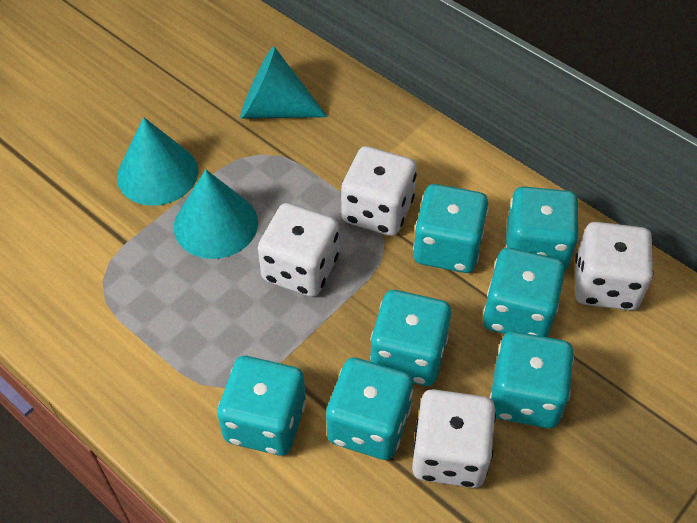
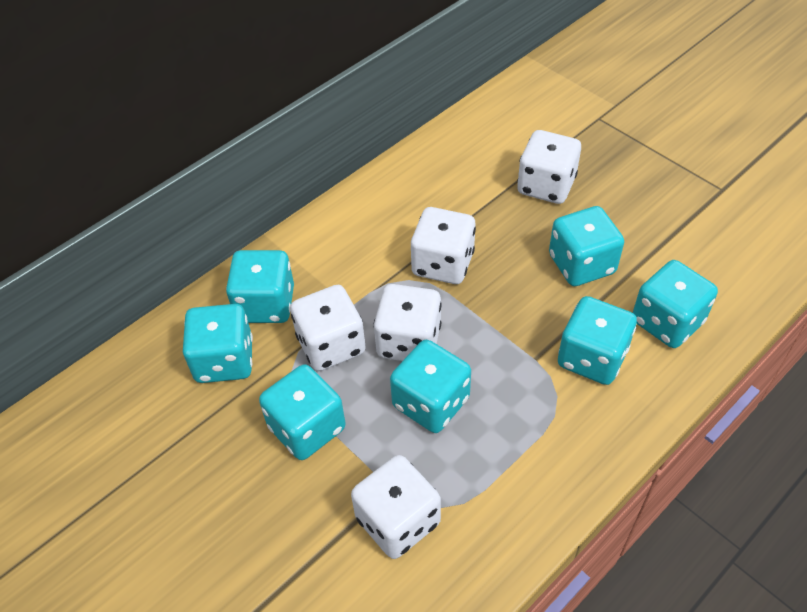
turquoise cone: 3 -> 0
white dice: 4 -> 5

